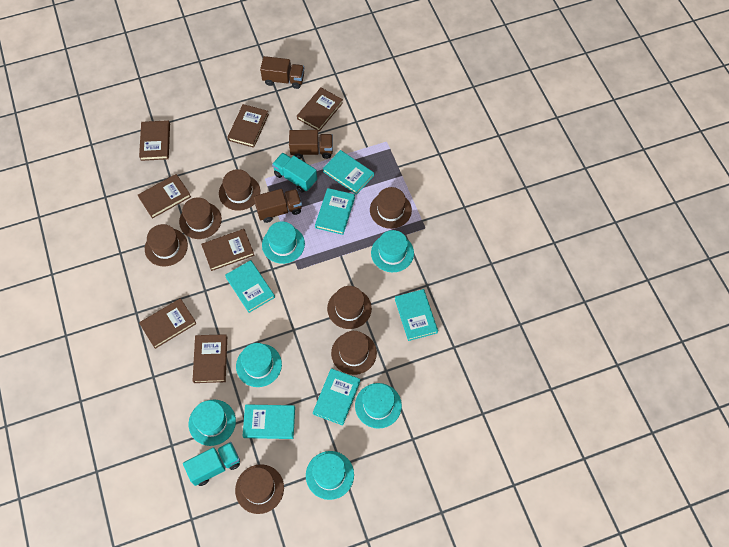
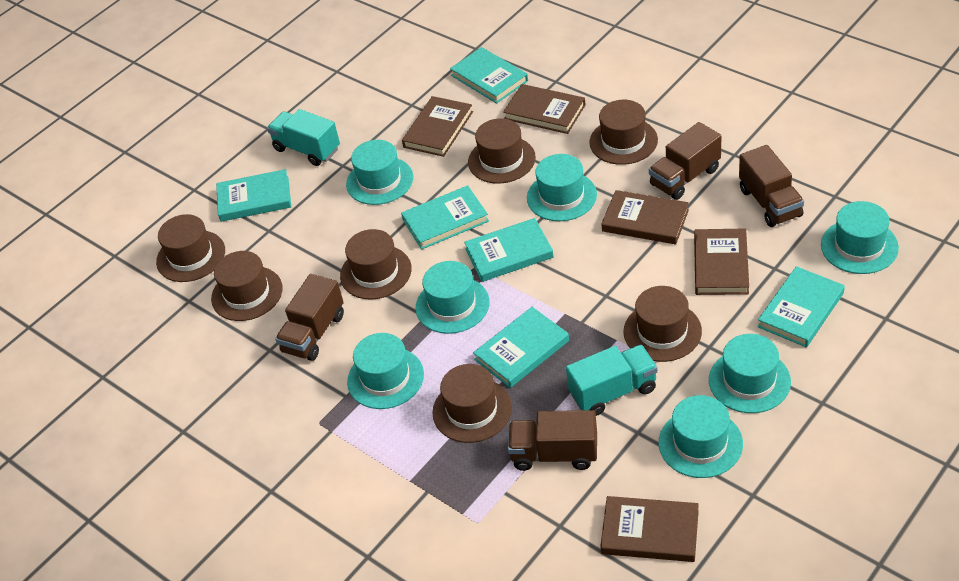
brown book: 7 -> 5
brown truck: 3 -> 4
turquoise hat: 6 -> 7

